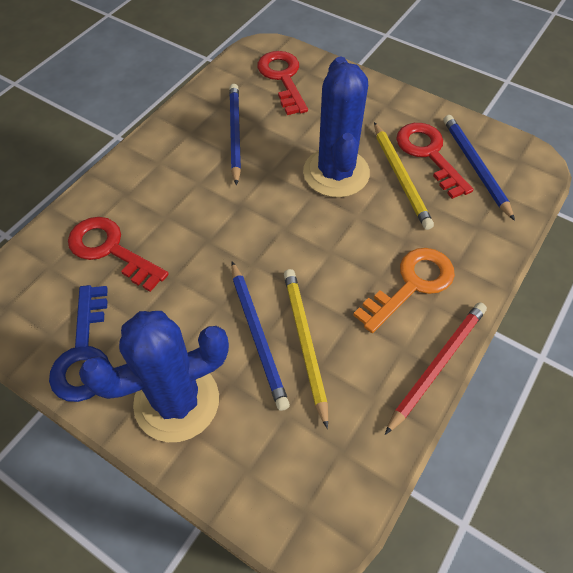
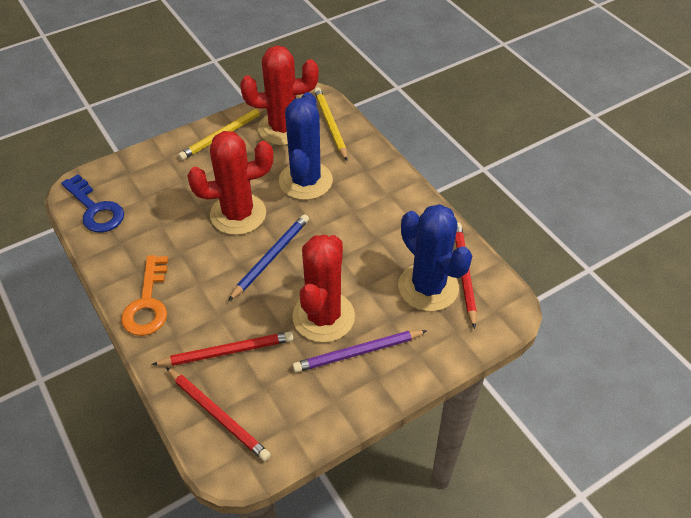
blue pencil: 3 -> 1
purple pencil: 0 -> 1
red cactus: 0 -> 3
red key: 3 -> 0
red pencil: 1 -> 3

